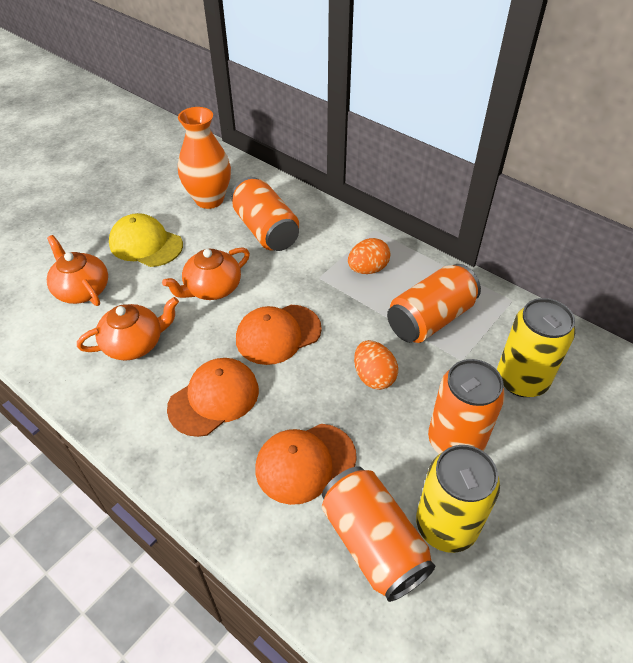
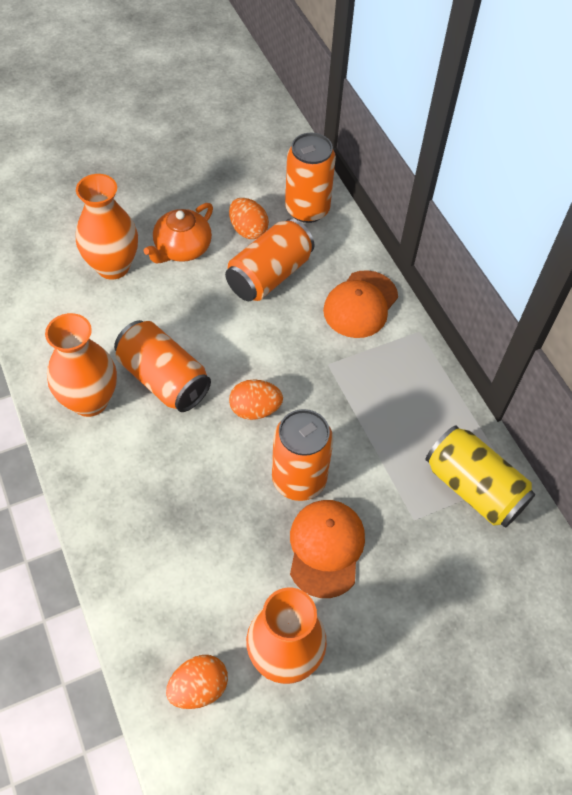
orange cap: 3 -> 2
orange egg: 2 -> 3
orange teapot: 3 -> 1
orange vase: 1 -> 3
yellow can: 2 -> 1
yellow cap: 1 -> 0

